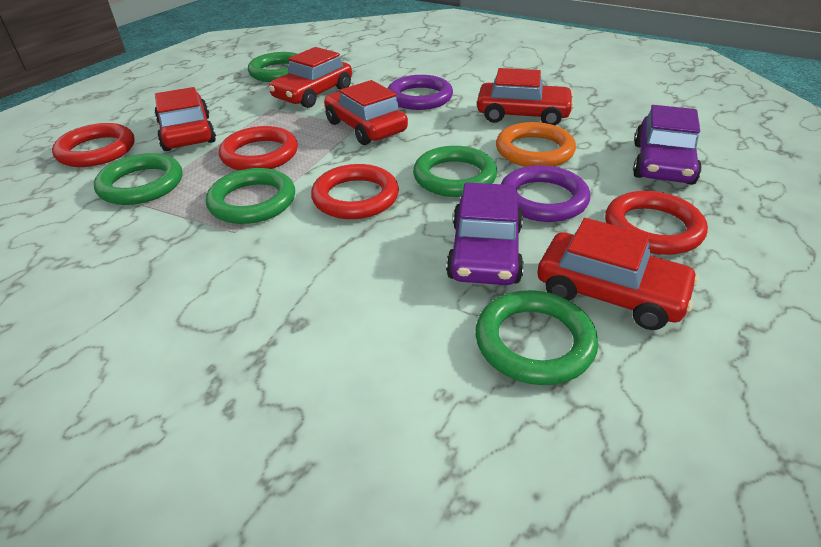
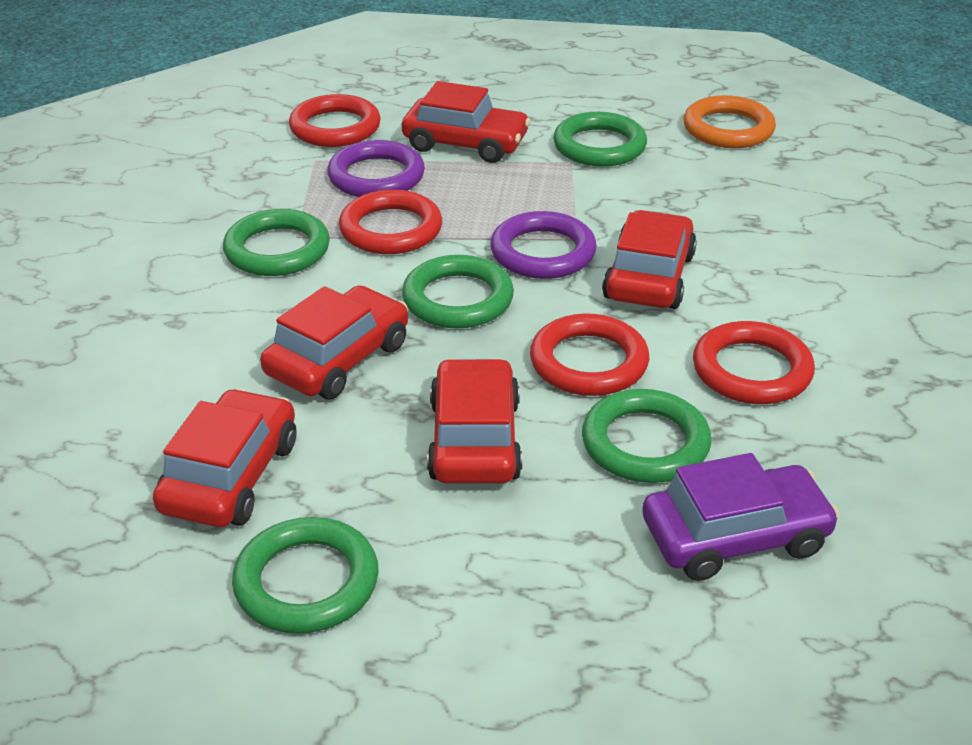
purple car: 2 -> 1

